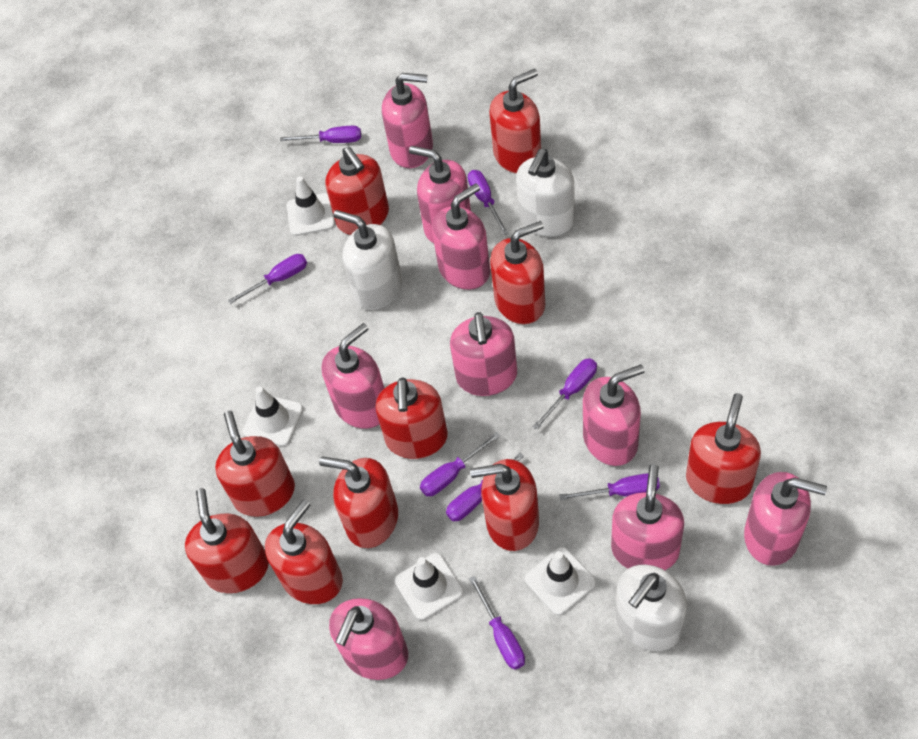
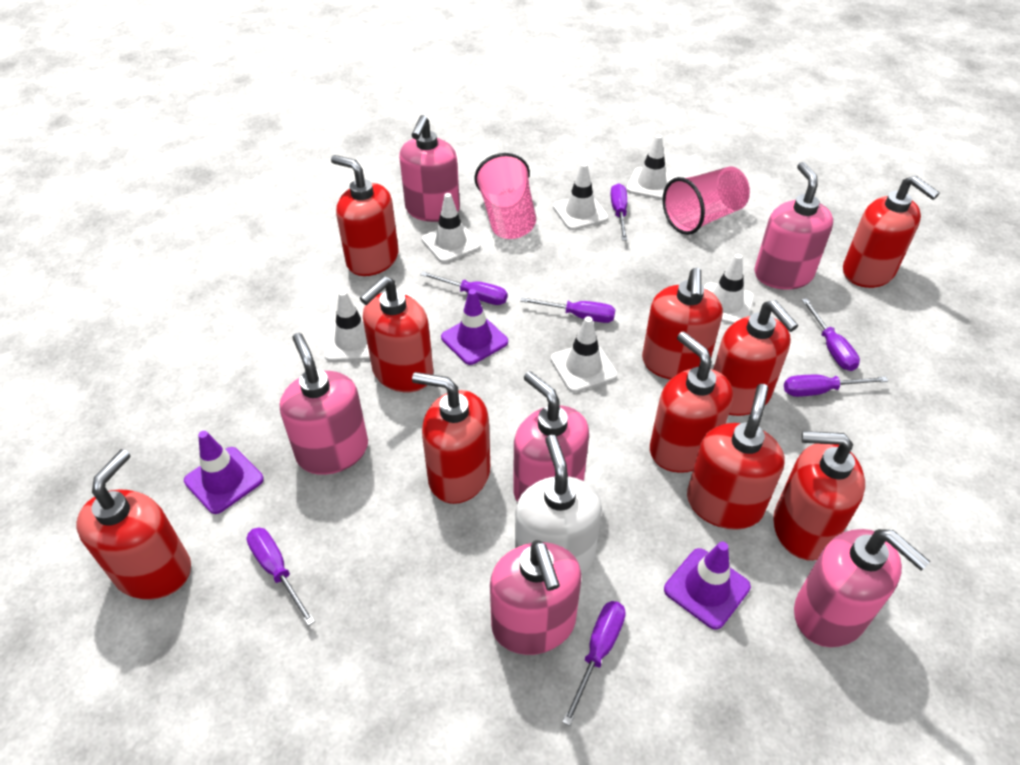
pink cup: 0 -> 2
pink soap dispenser: 9 -> 6
purple screwdriver: 8 -> 7
purple traffic cone: 0 -> 3
white soap dispenser: 3 -> 1
white traffic cone: 4 -> 6

